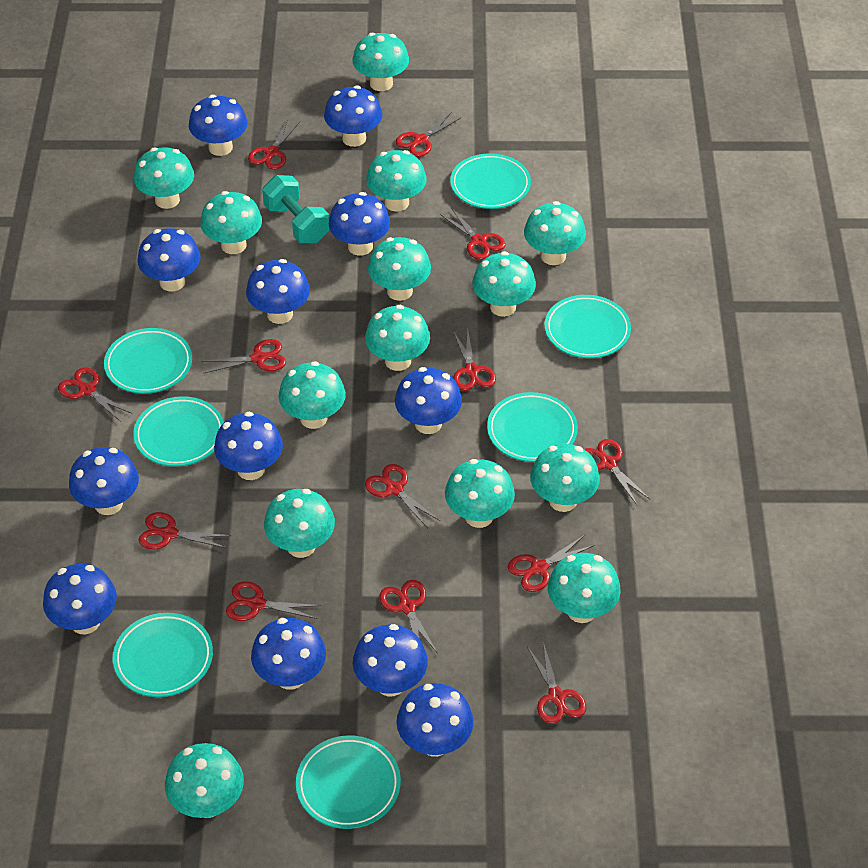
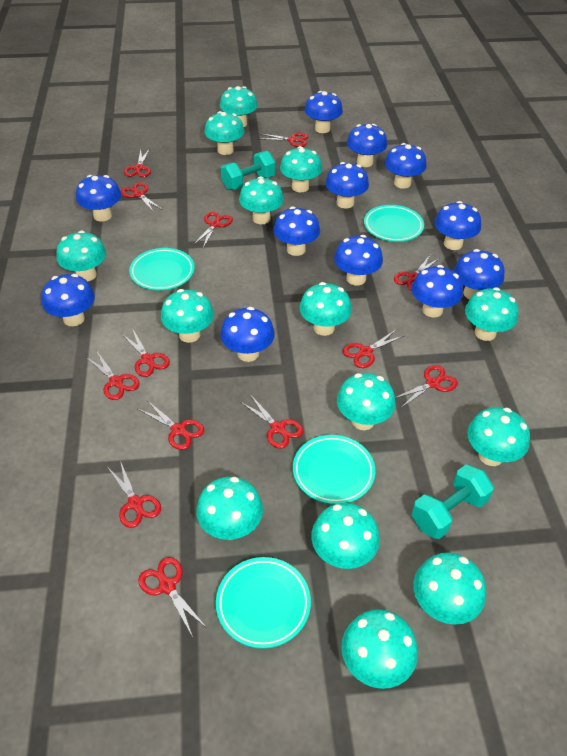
turquoise dumbbell: 1 -> 2
turquoise plate: 7 -> 4

